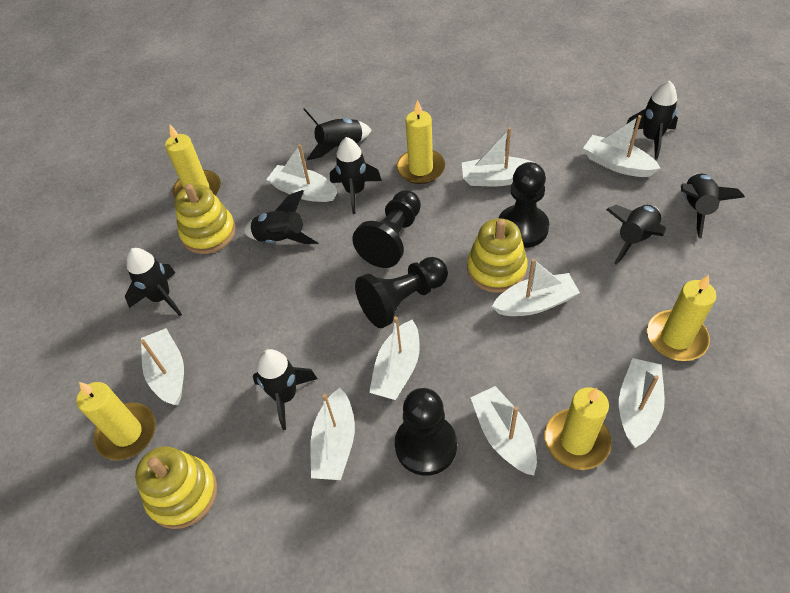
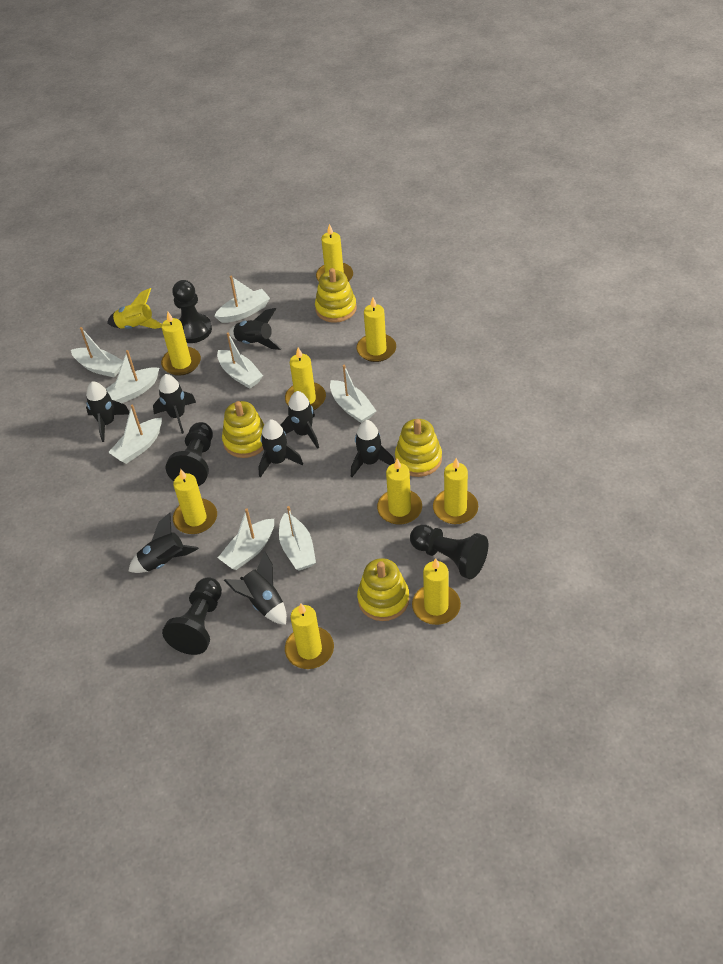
white boat: 9 -> 8
yellow candle: 5 -> 9
yellow rocket: 0 -> 1
yellow stacking toy: 3 -> 4

